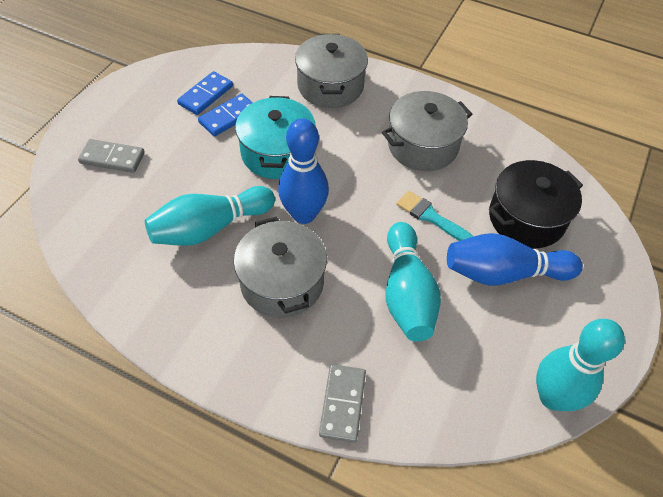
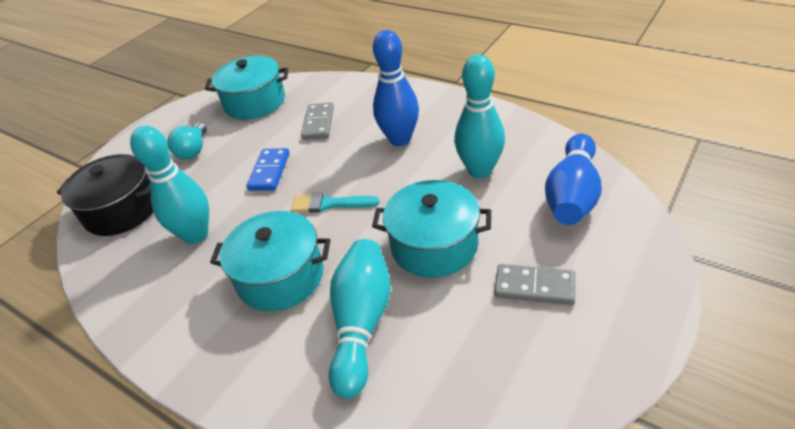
blue domino: 2 -> 1
grey pot: 3 -> 0
turquoise light bulb: 0 -> 1
turquoise pot: 1 -> 3

